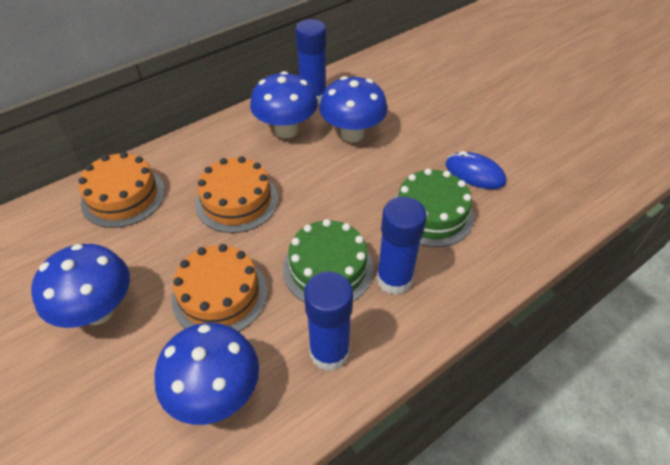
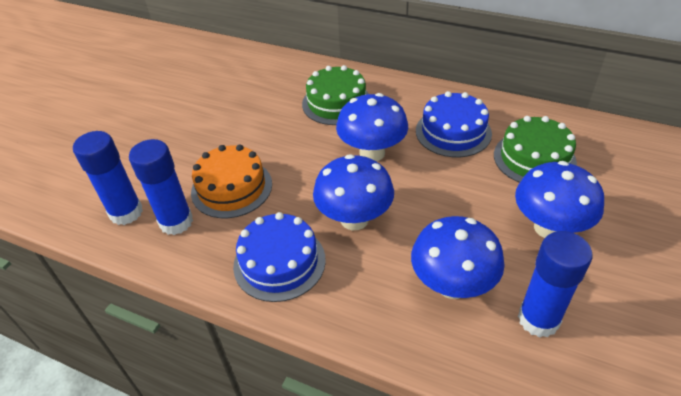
blue cake: 0 -> 2
blue mouse: 1 -> 0
orange cake: 3 -> 1

